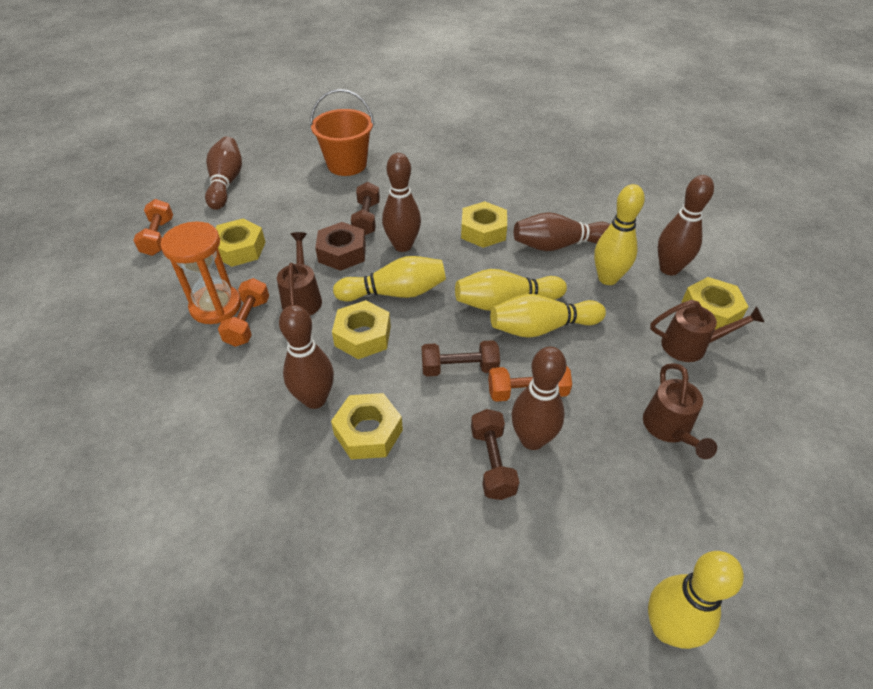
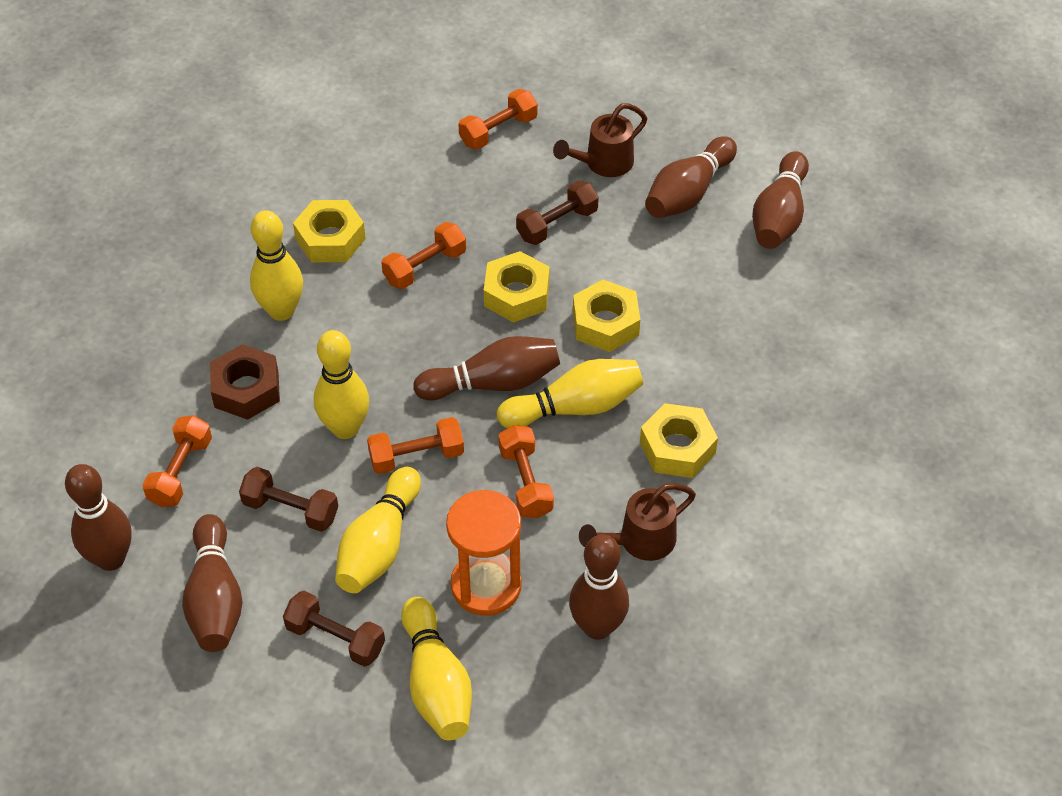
brown watering can: 3 -> 2
orange bucket: 1 -> 0
orange dumbbell: 3 -> 5
yellow nut: 5 -> 4

